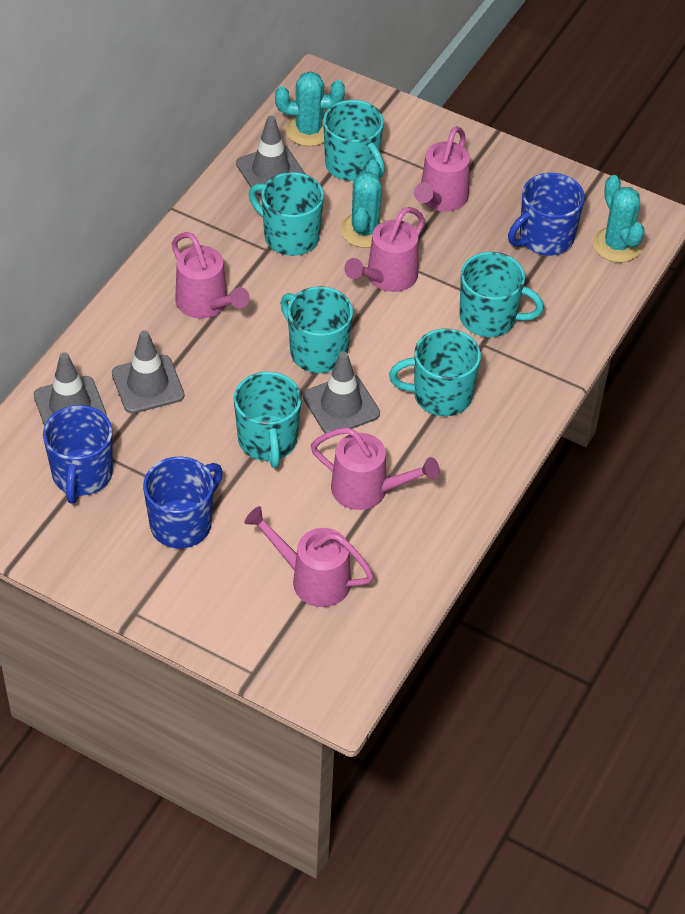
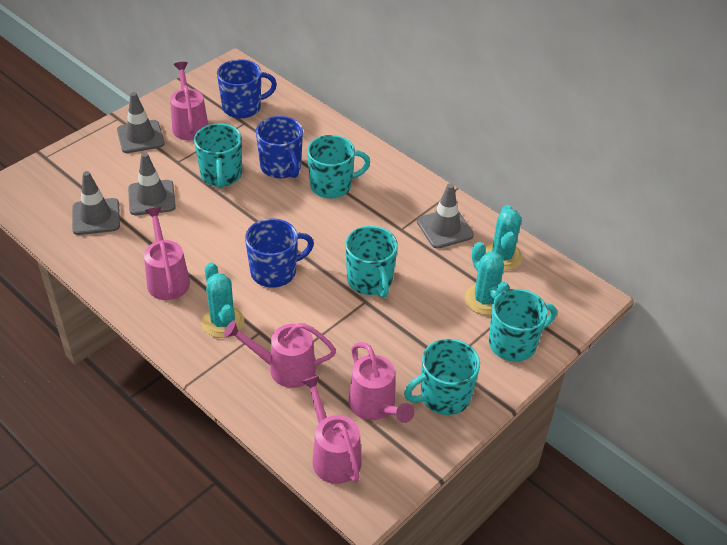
turquoise mug: 6 -> 5

